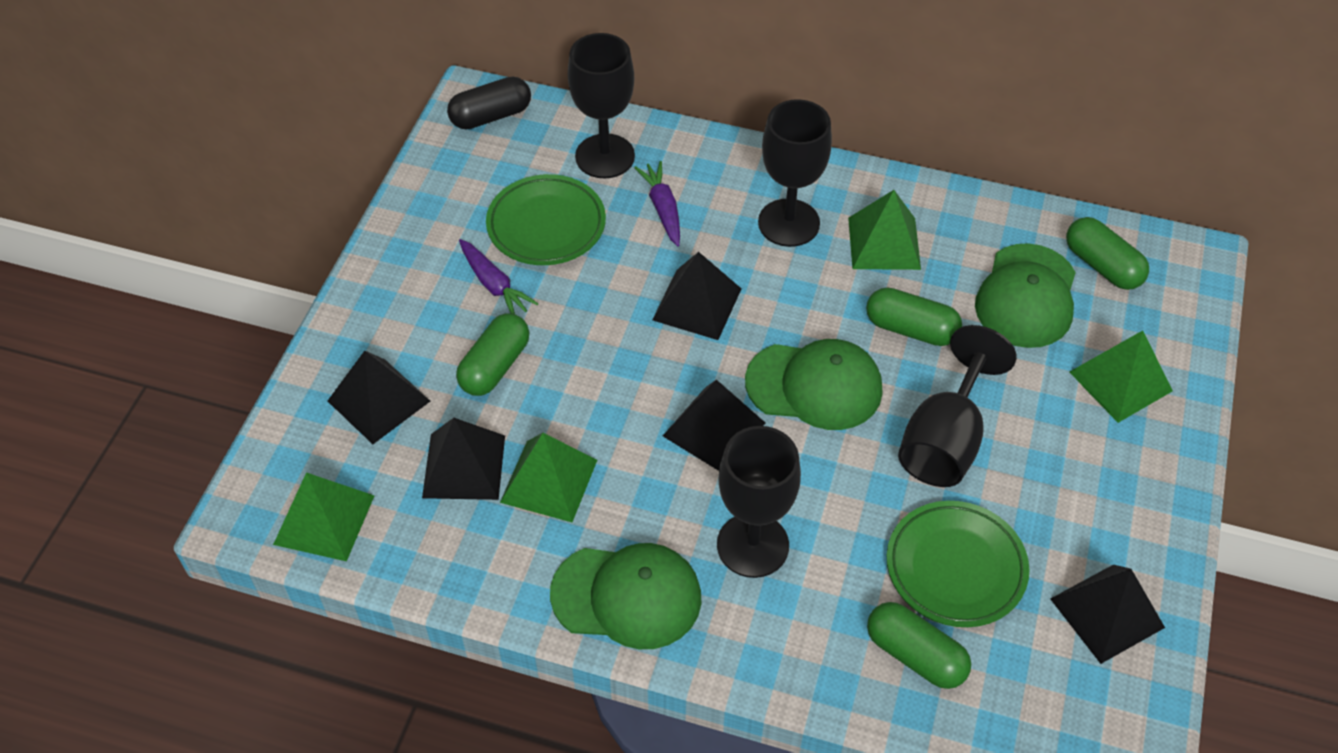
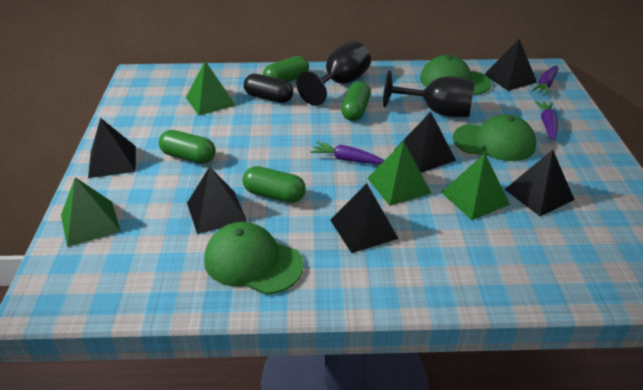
black goblet: 4 -> 2
black pyramid: 5 -> 6
green plate: 2 -> 0
purple carrot: 2 -> 3

